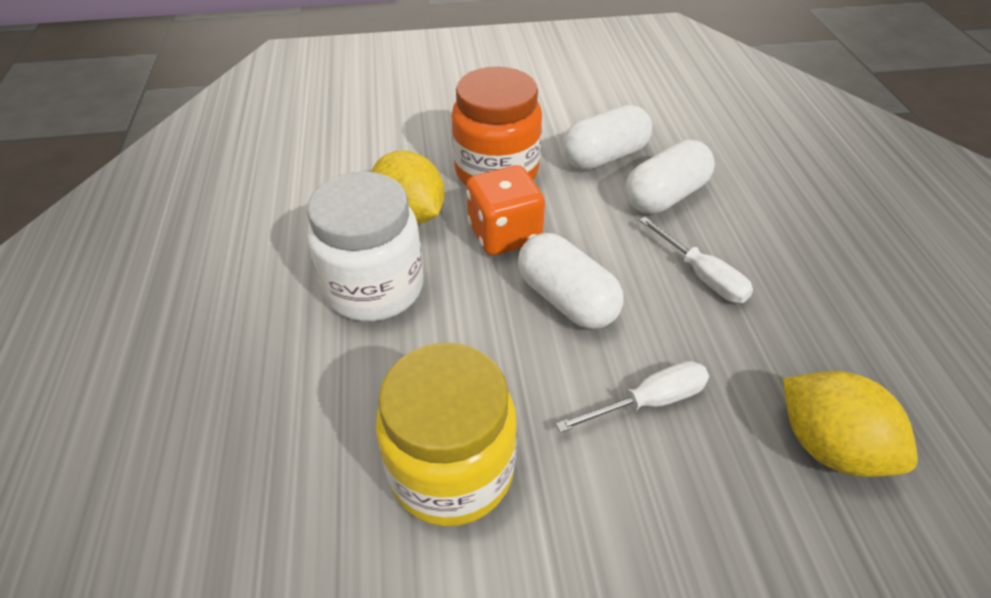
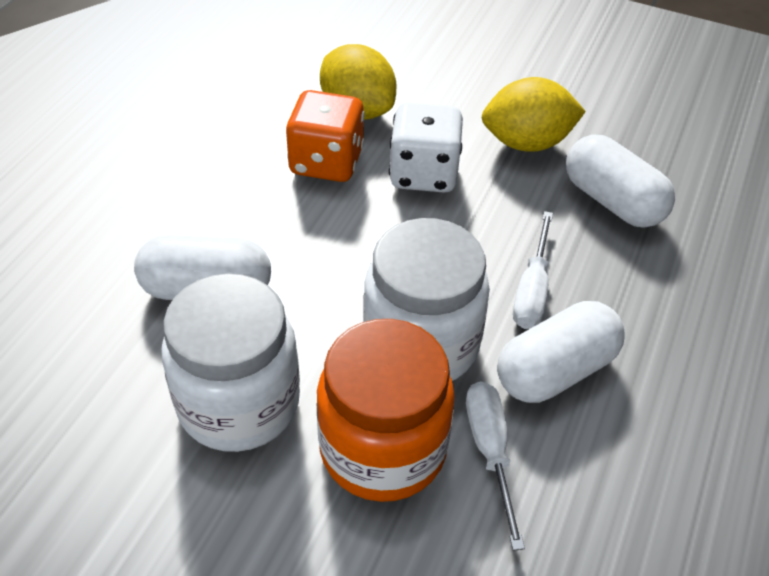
white dice: 0 -> 1
white jar: 1 -> 2
yellow jar: 1 -> 0

